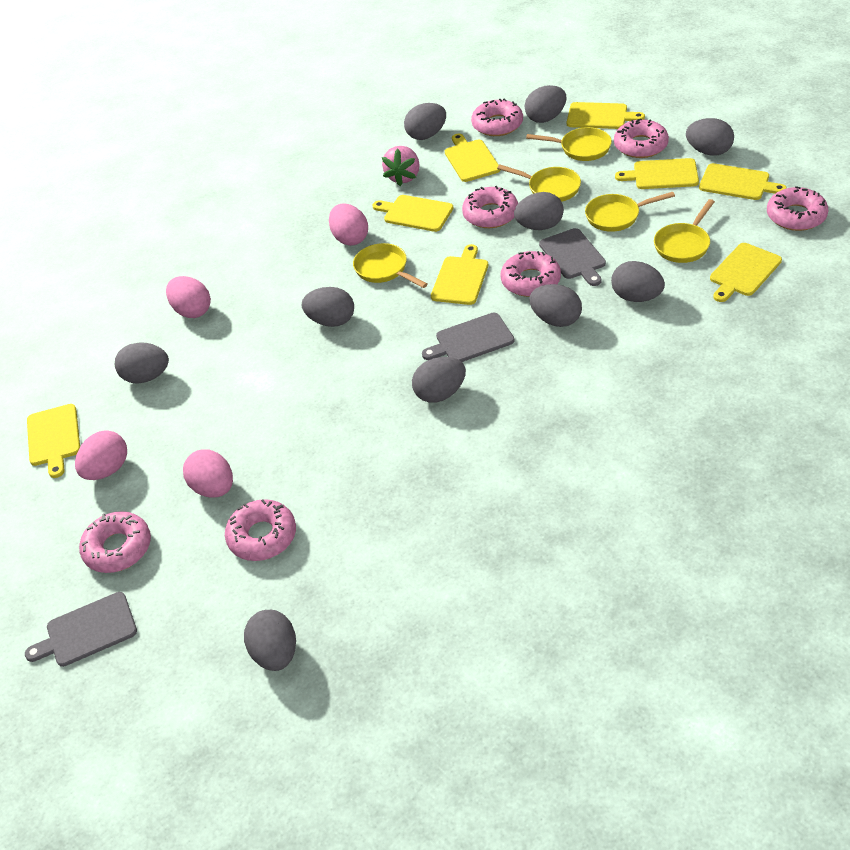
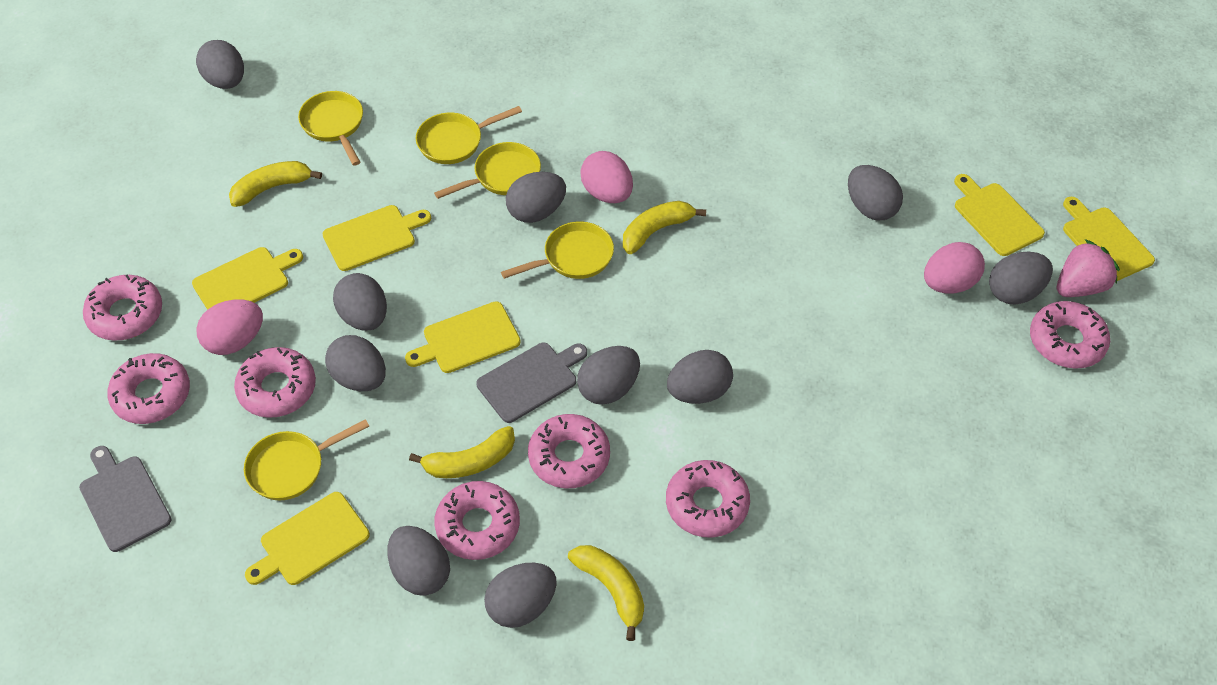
grey cutting board: 3 -> 2
pink egg: 4 -> 3
yellow banana: 0 -> 4
yellow cutting board: 8 -> 6

